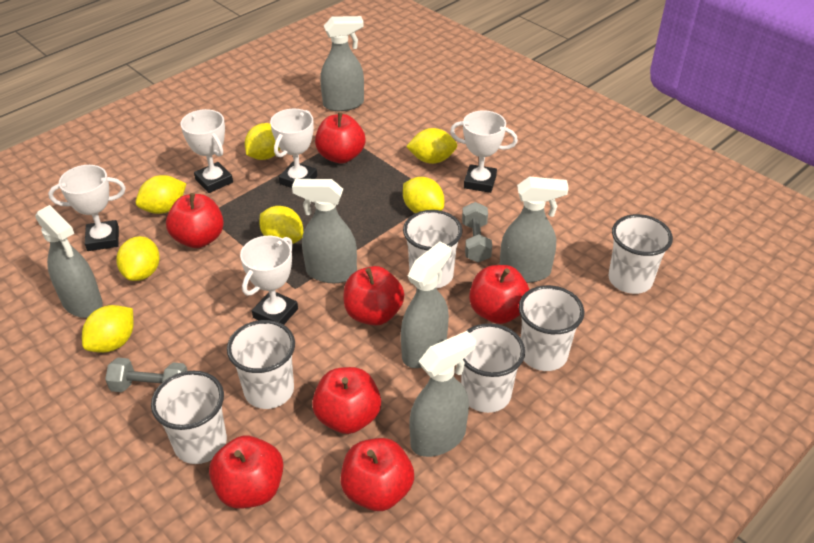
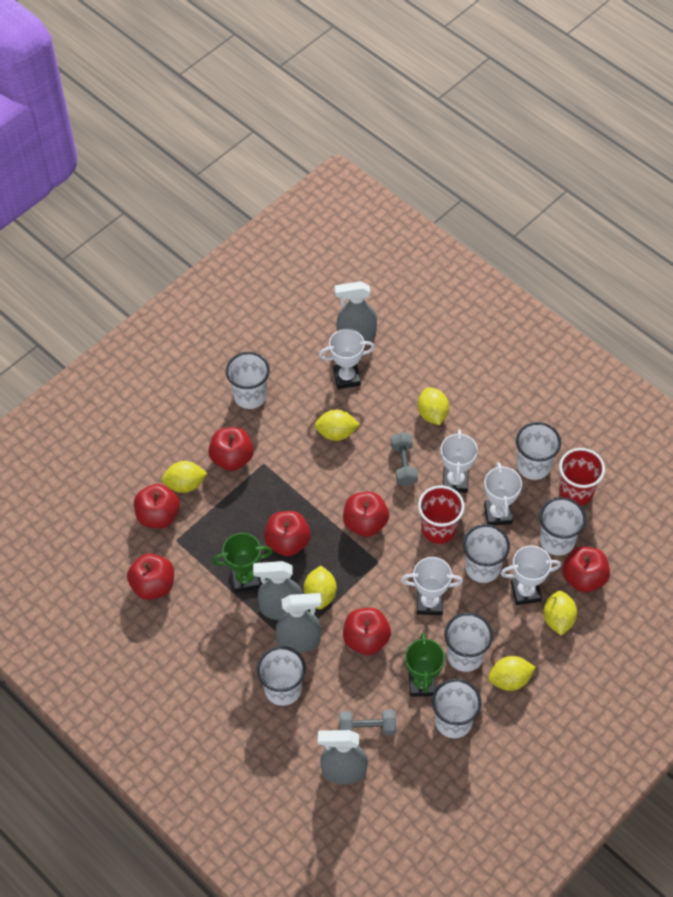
green trophy: 0 -> 2
grey spray bottle: 6 -> 4
red cup: 0 -> 2
white cup: 6 -> 7
yellow lemon: 7 -> 6

